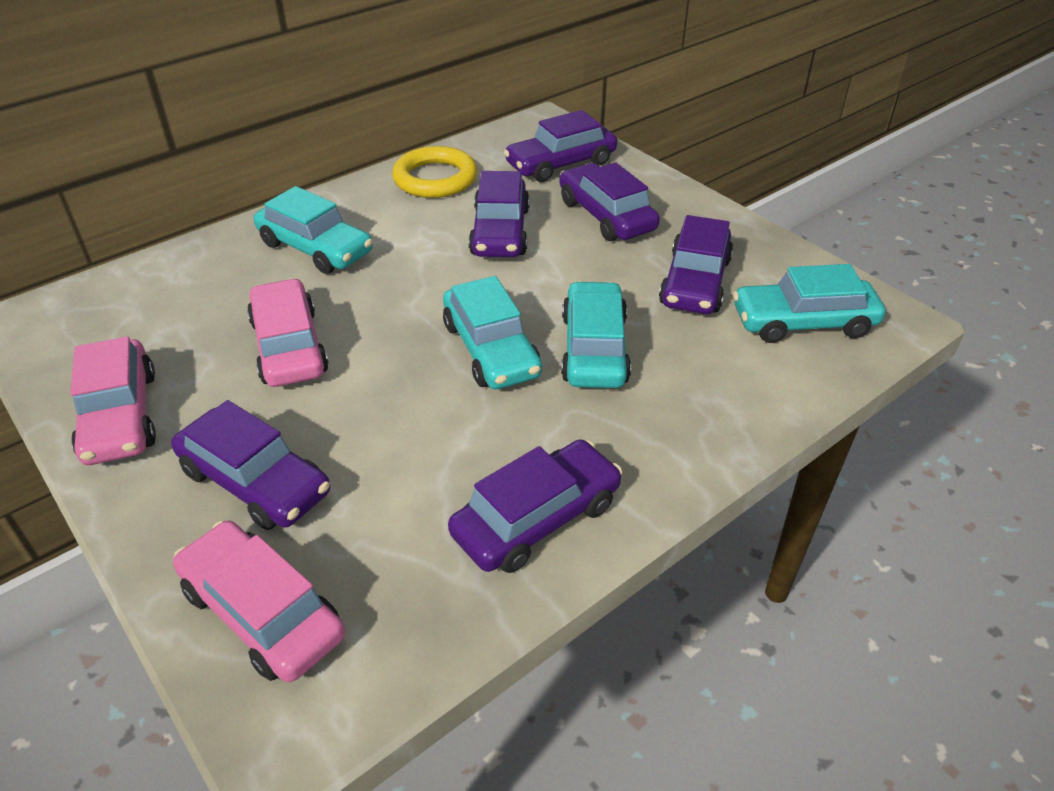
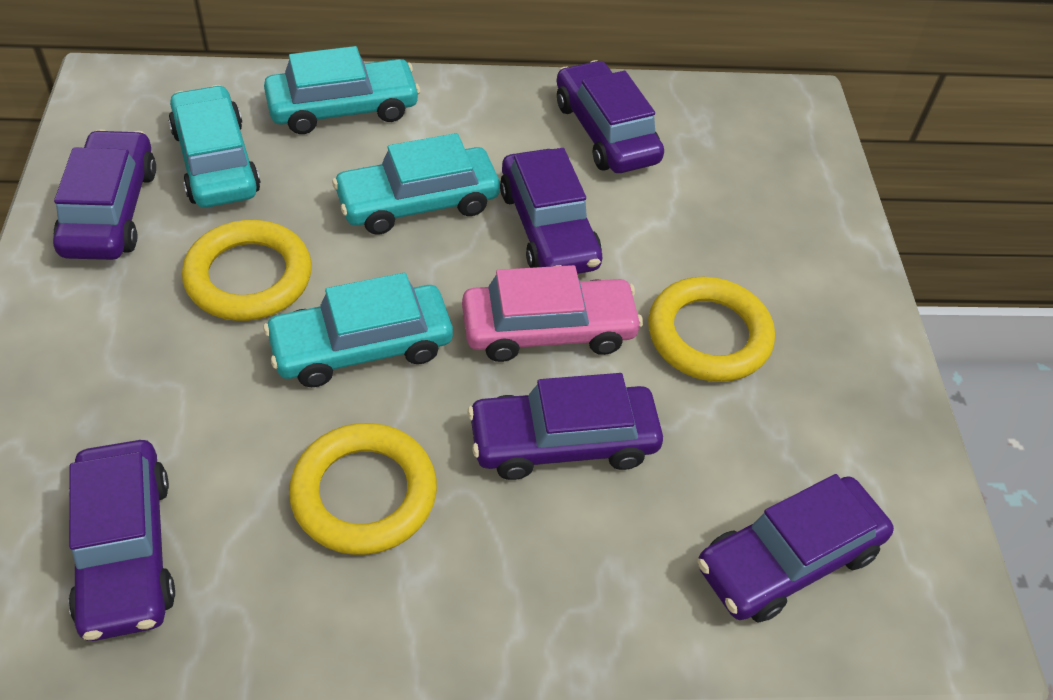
pink car: 3 -> 1
yellow ring: 1 -> 3

